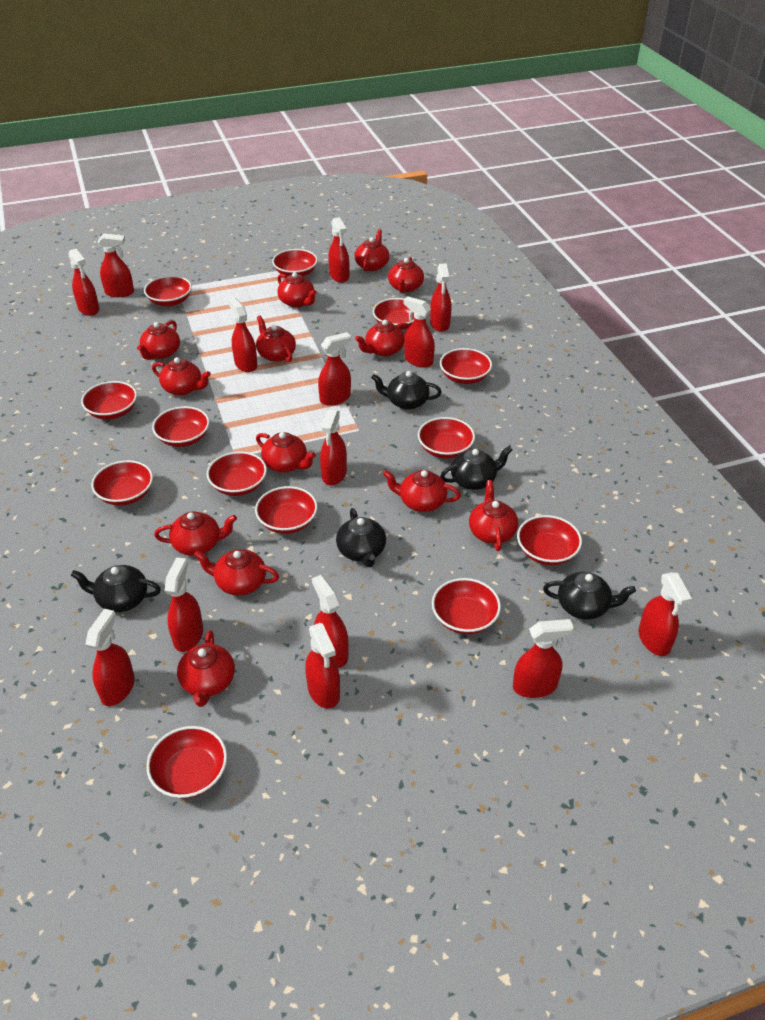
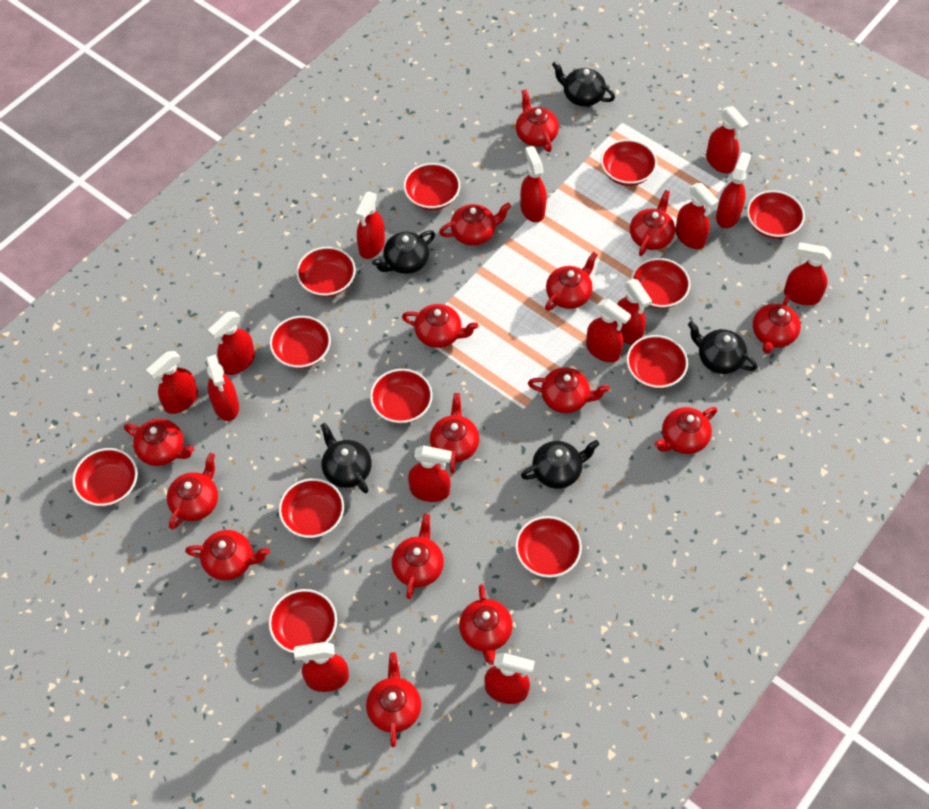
red bowl: 13 -> 12
red teapot: 13 -> 15

